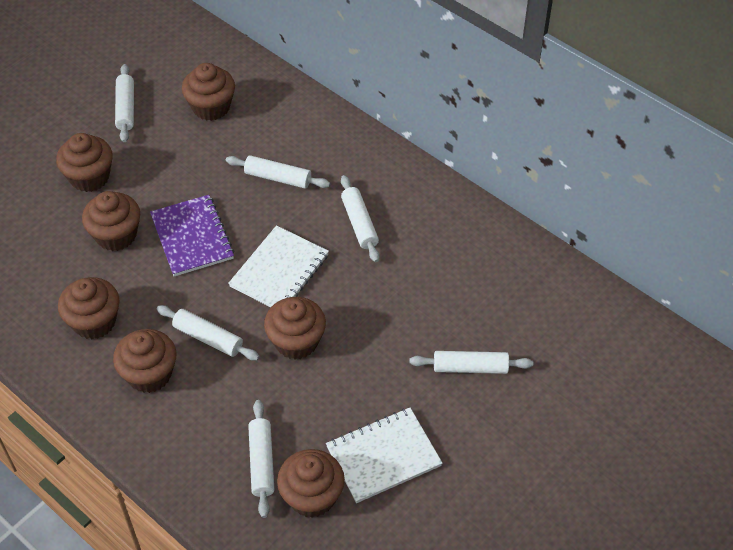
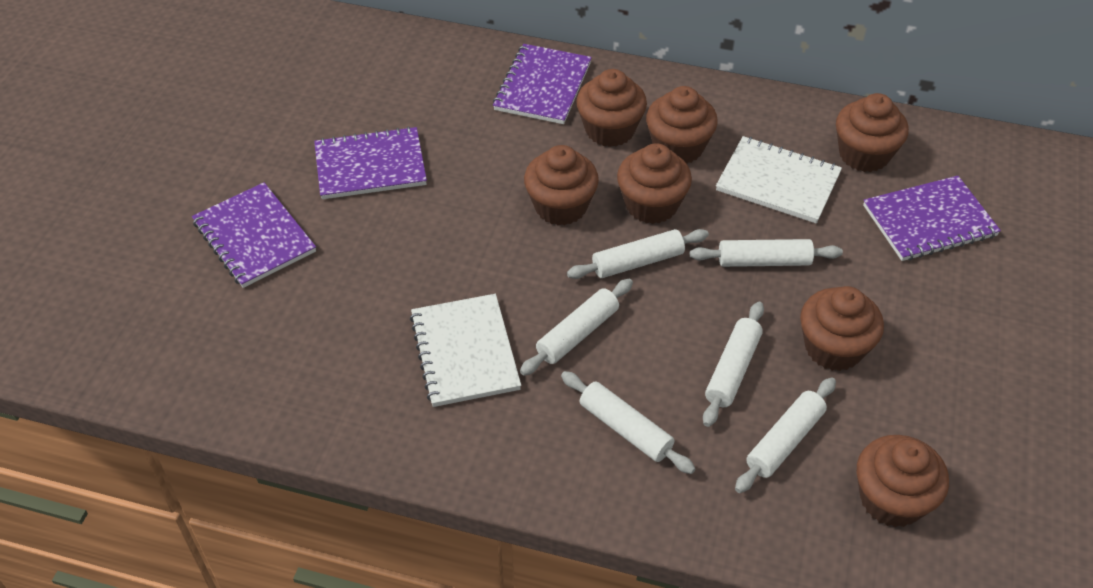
purple notebook: 1 -> 4

